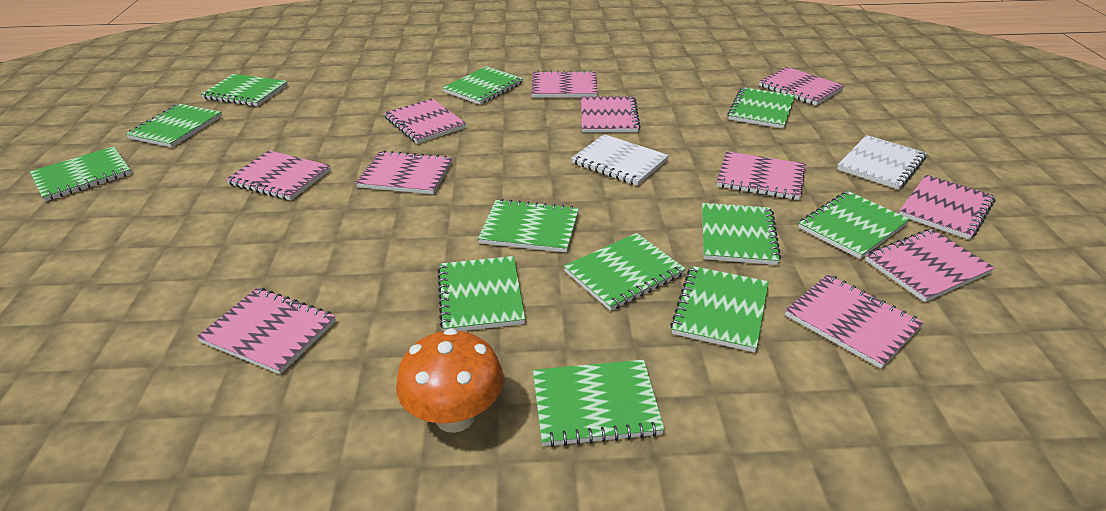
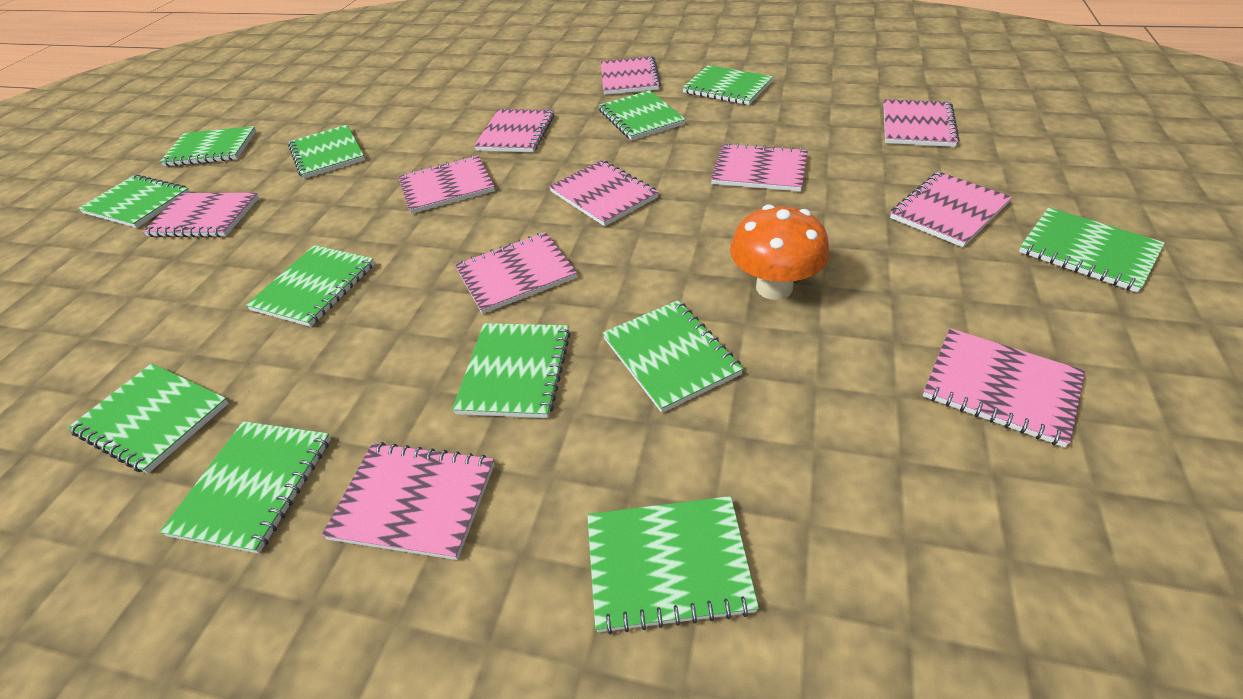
white notebook: 2 -> 0

